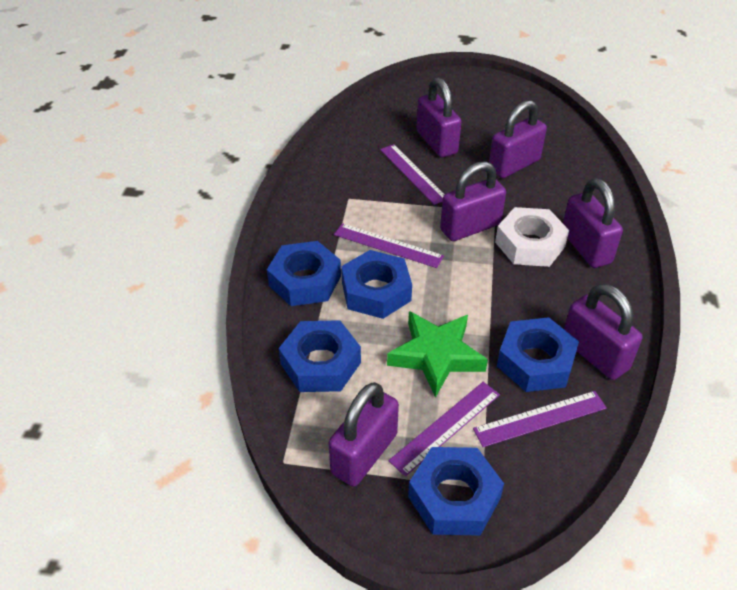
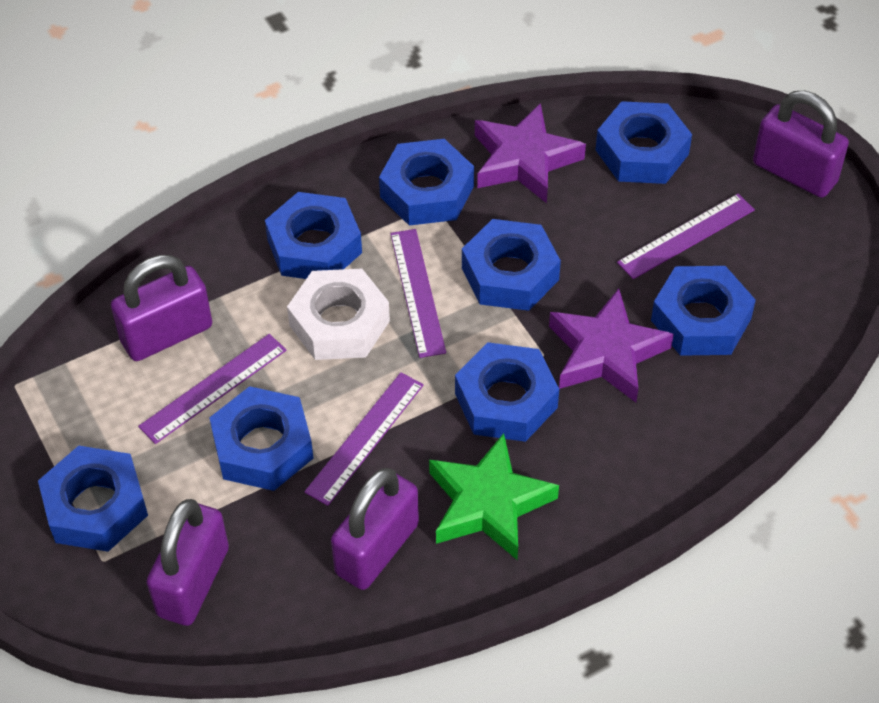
blue nut: 5 -> 8
purple padlock: 6 -> 4
purple star: 0 -> 2

